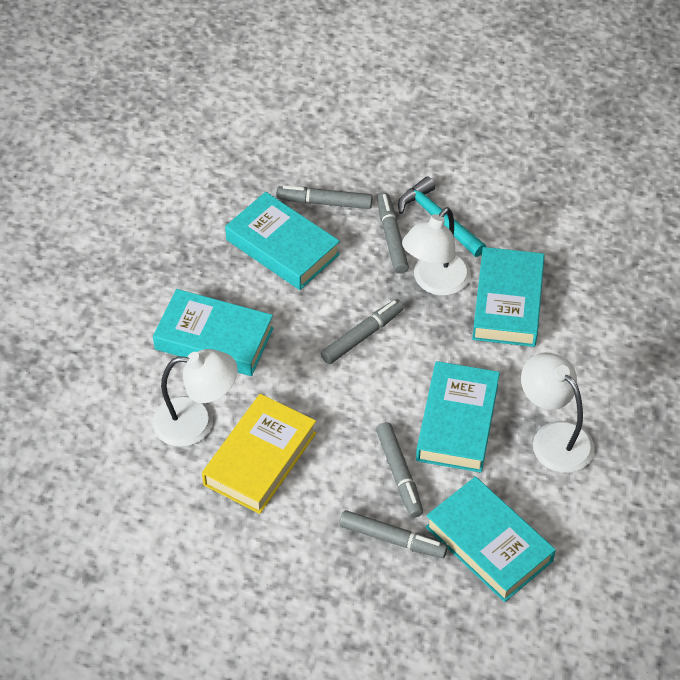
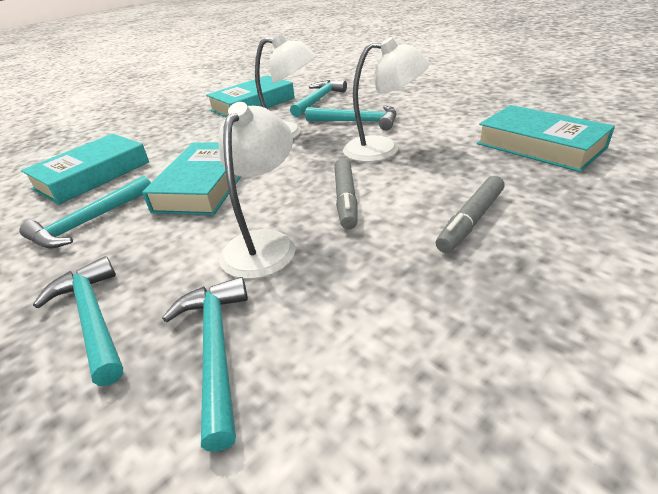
grey marker: 5 -> 2
turquoise book: 5 -> 4
turquoise hammer: 1 -> 5
yellow book: 1 -> 0

